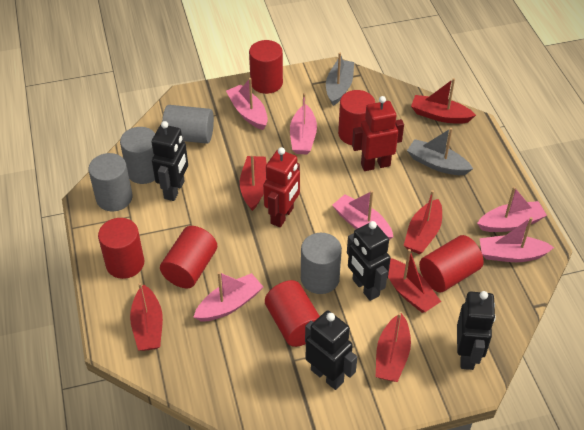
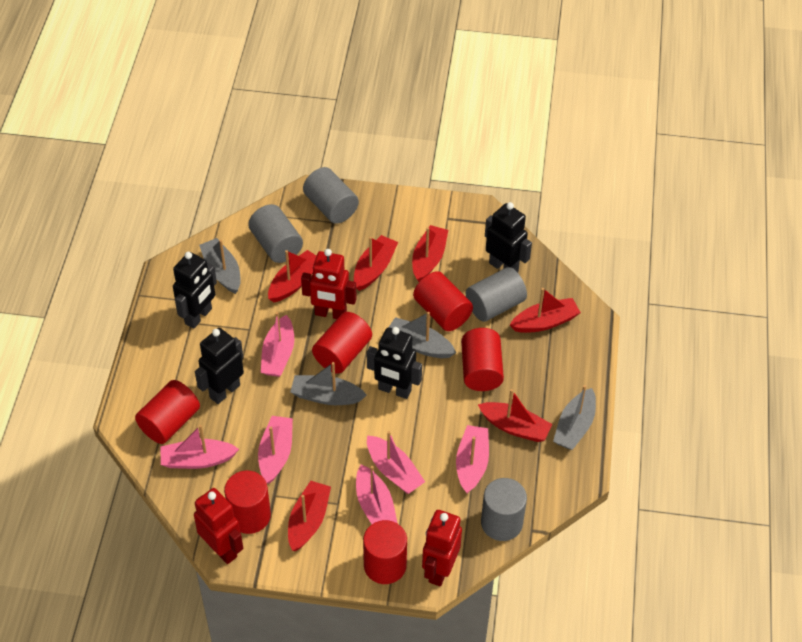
grey boat: 2 -> 4
red robot: 2 -> 3

